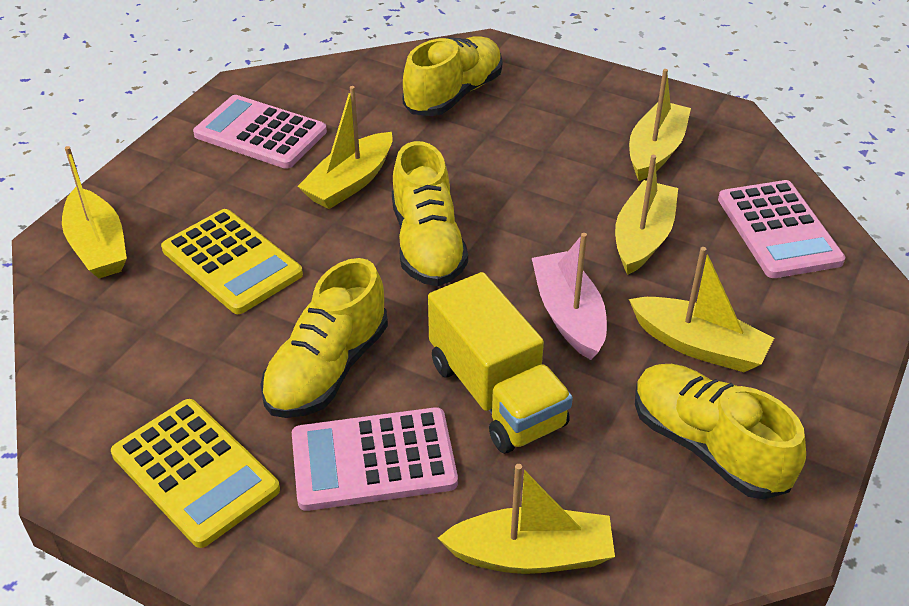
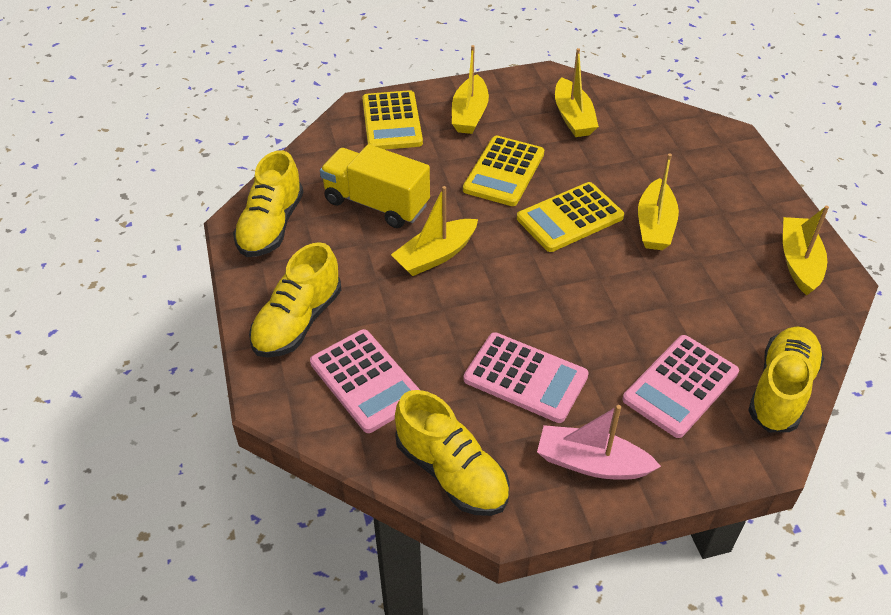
yellow boat: 6 -> 5
yellow calculator: 2 -> 3

